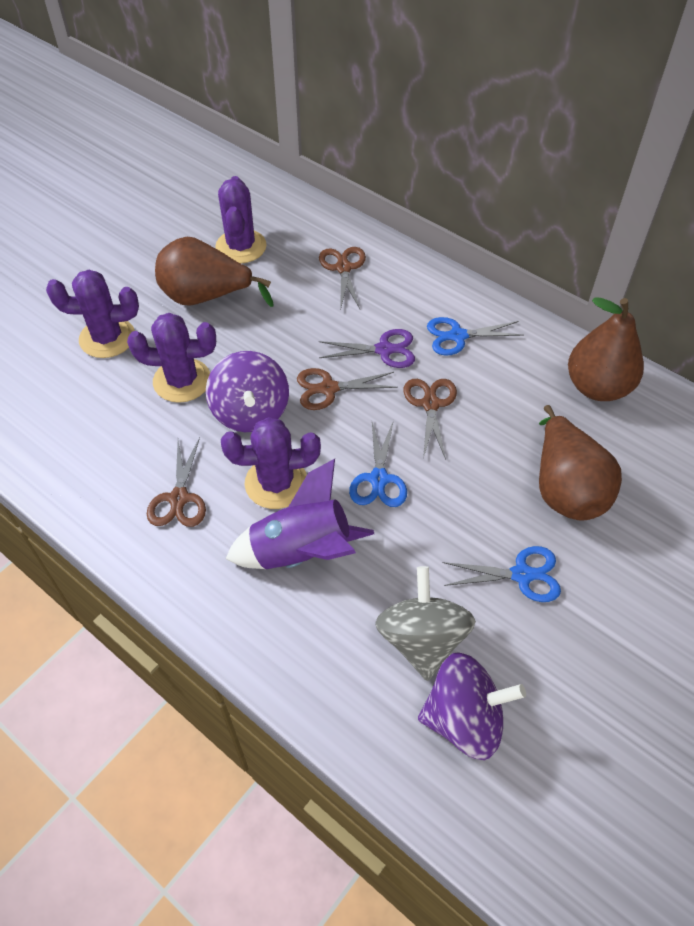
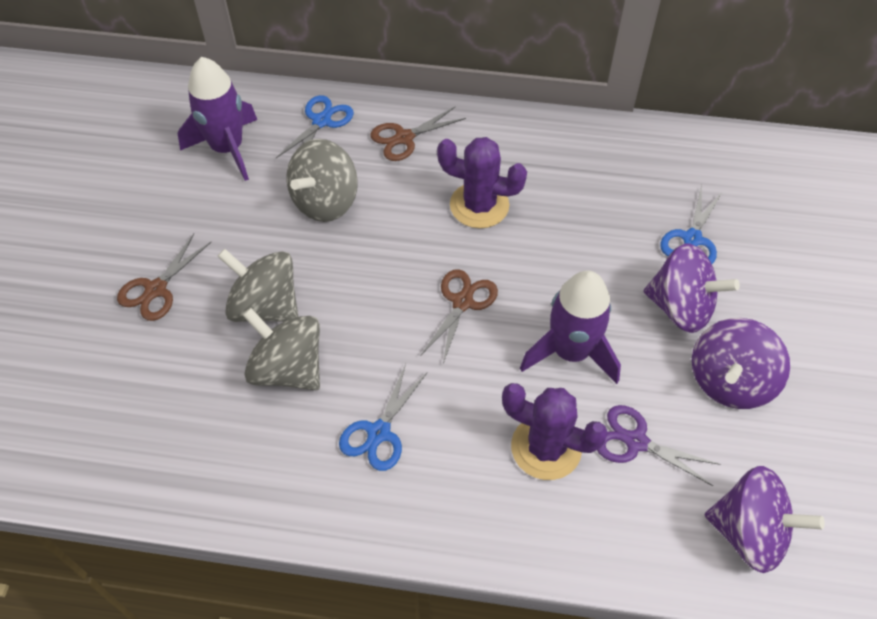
brown pear: 3 -> 0
brown scissors: 4 -> 3
grey spinning top: 1 -> 3
purple cactus: 4 -> 2
purple rocket: 1 -> 2
purple spinning top: 2 -> 3

